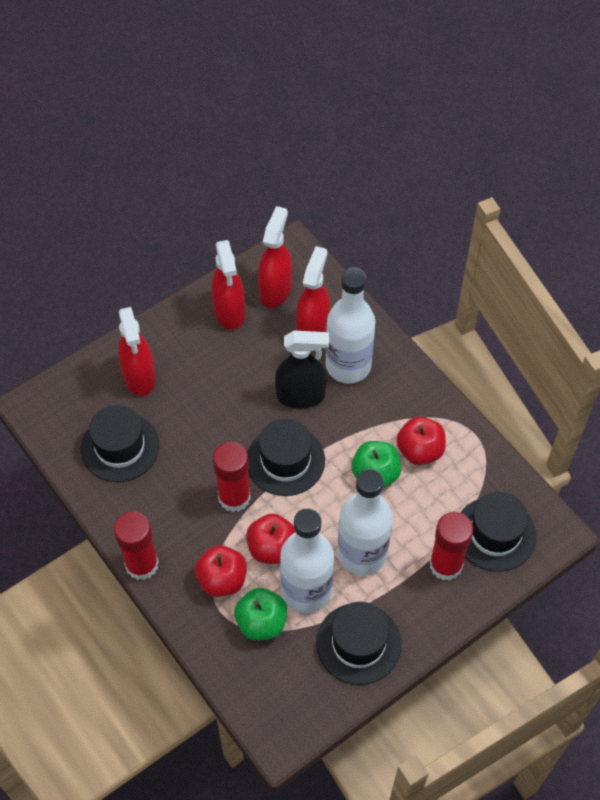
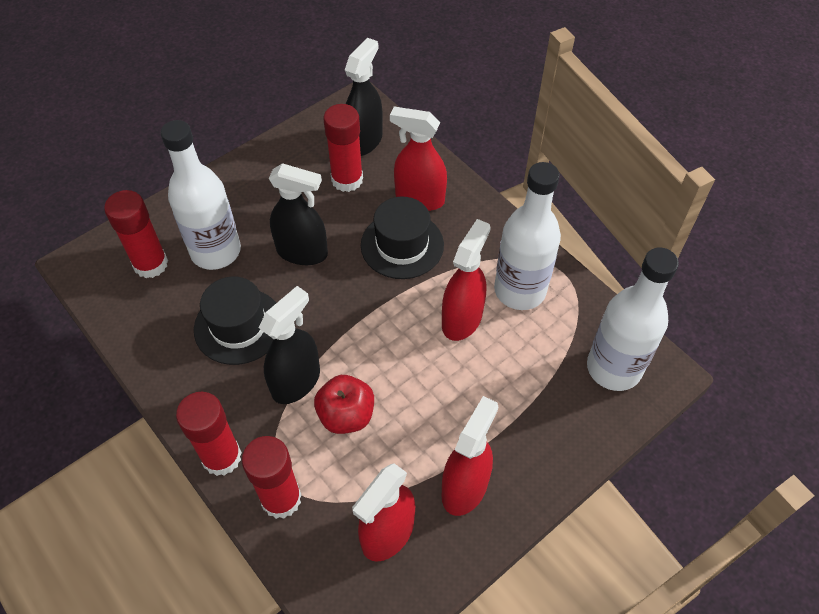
black hat: 4 -> 2
black spray bottle: 1 -> 3
green apple: 2 -> 0
red apple: 3 -> 1
red glue stick: 3 -> 4

